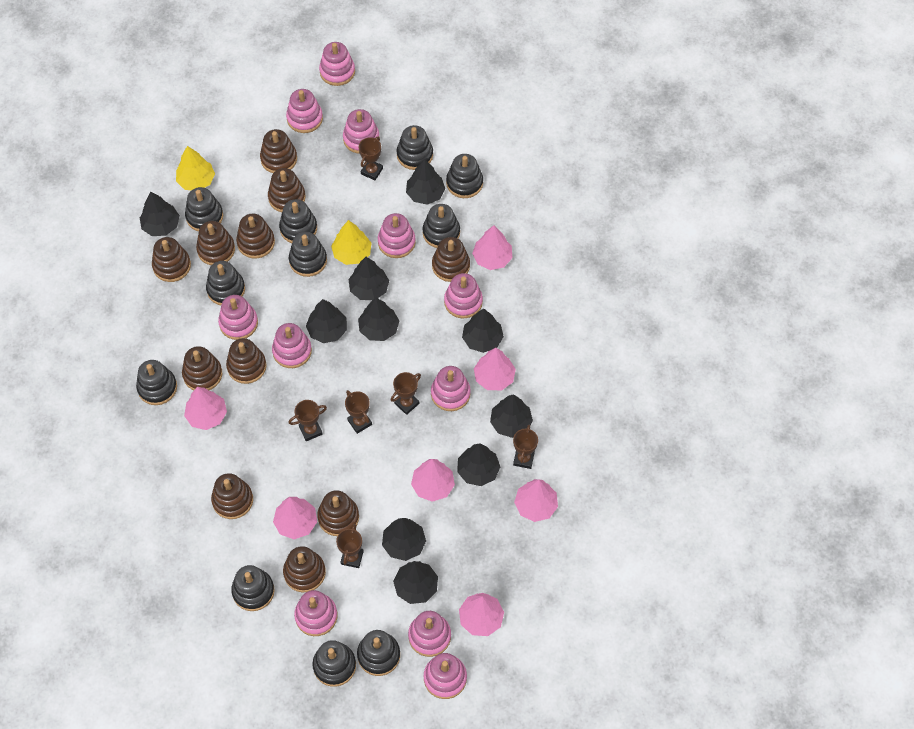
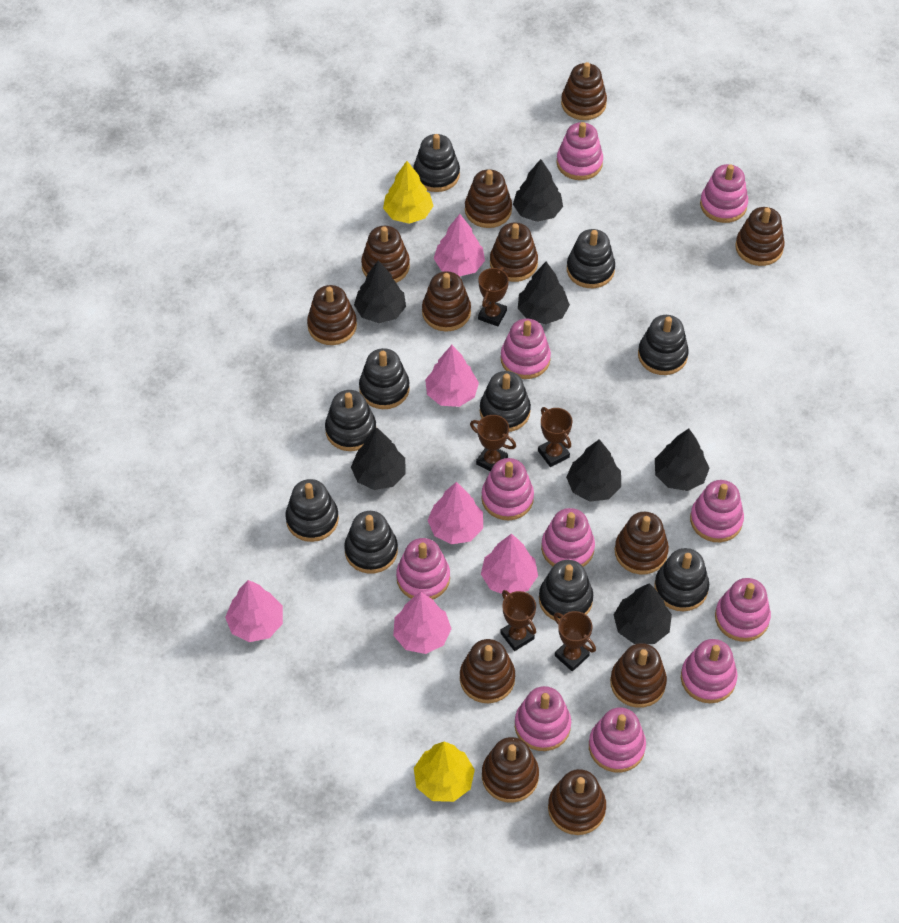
black stacking toy: 11 -> 10
black tree: 10 -> 7
brown stacking toy: 11 -> 12
brown trophy: 6 -> 5
pink tree: 7 -> 6

